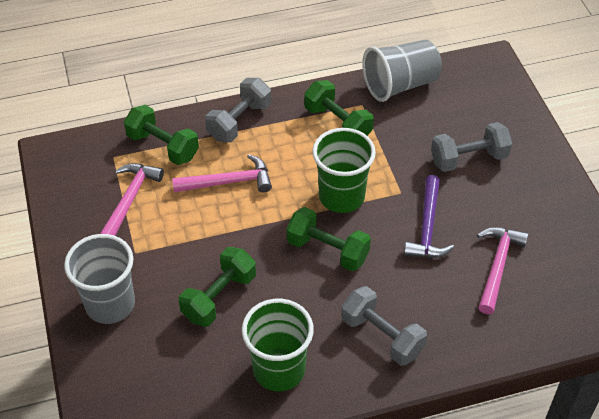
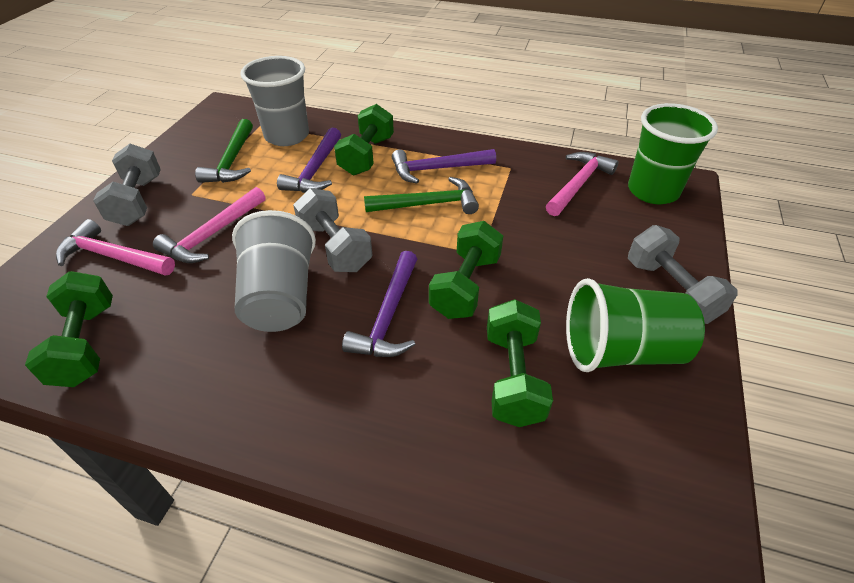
green hammer: 0 -> 2
purple hammer: 1 -> 3

